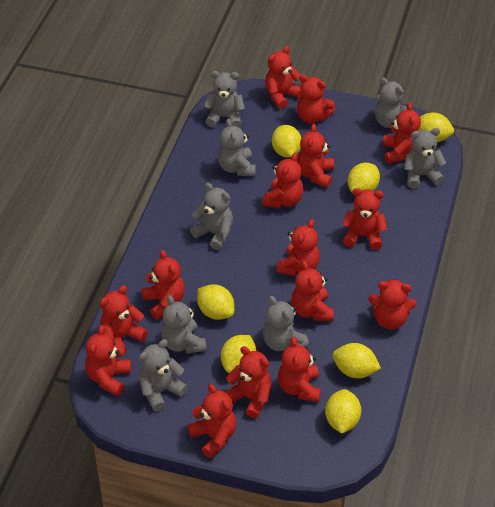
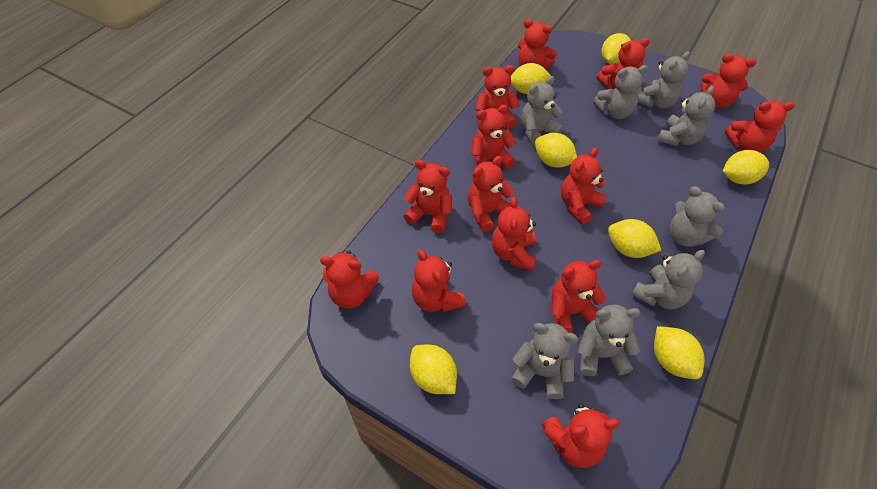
red teddy bear: 15 -> 14

